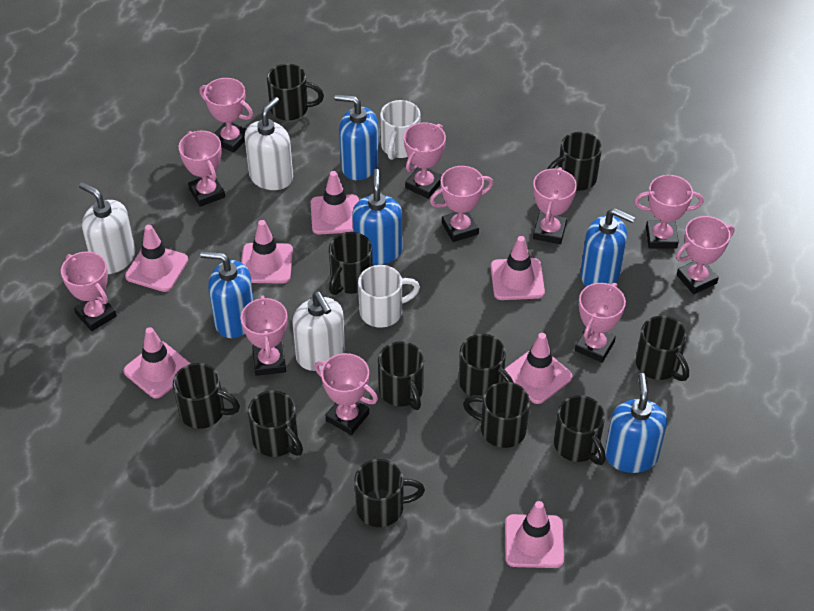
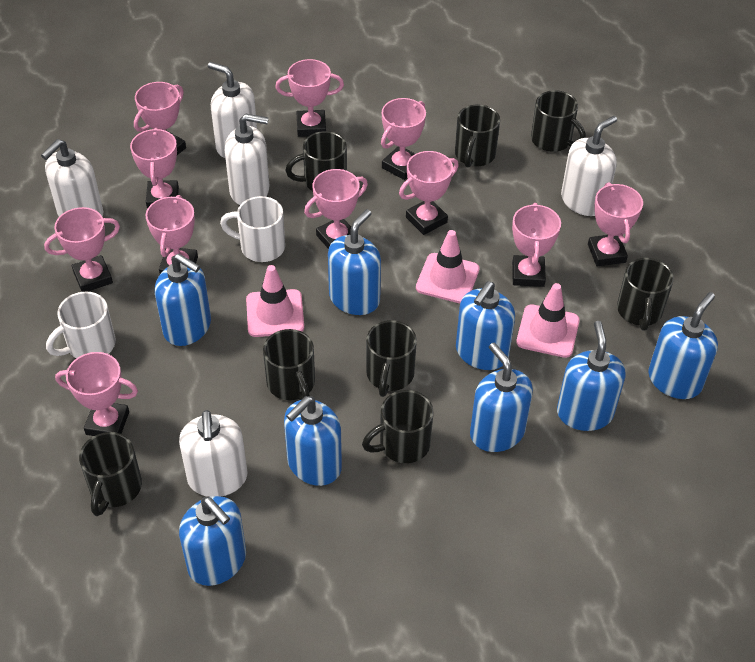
black mug: 11 -> 8
blue soap dispenser: 5 -> 8
pink traffic cone: 7 -> 3
white soap dispenser: 3 -> 5

